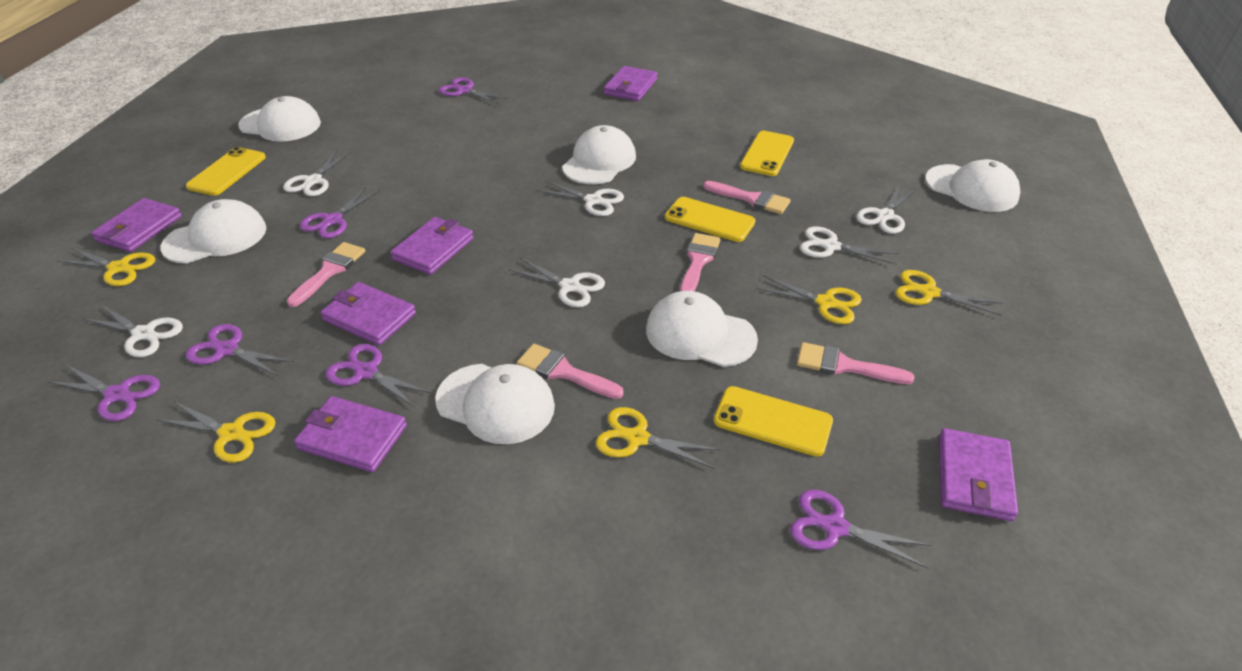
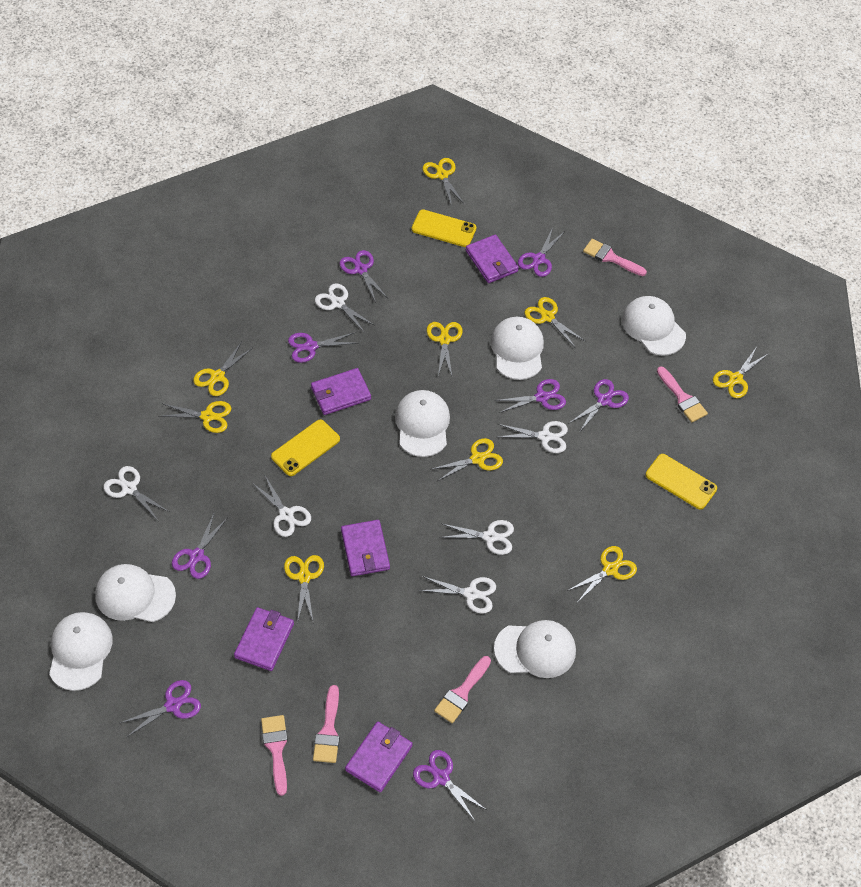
purple scissors: 6 -> 8
purple wallet: 6 -> 5
yellow phone: 4 -> 3
yellow scissors: 5 -> 9

